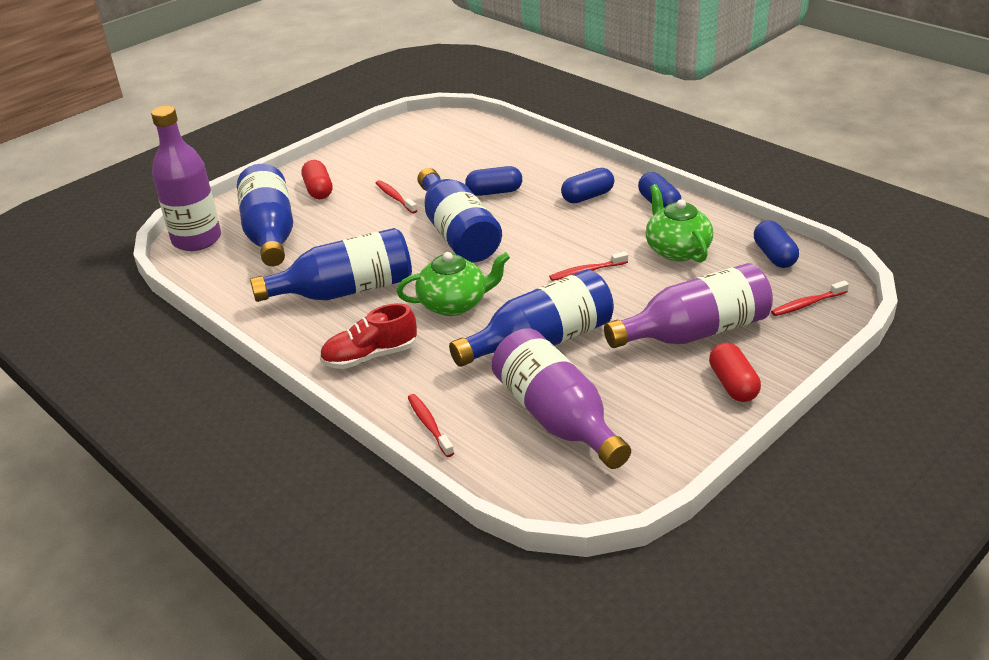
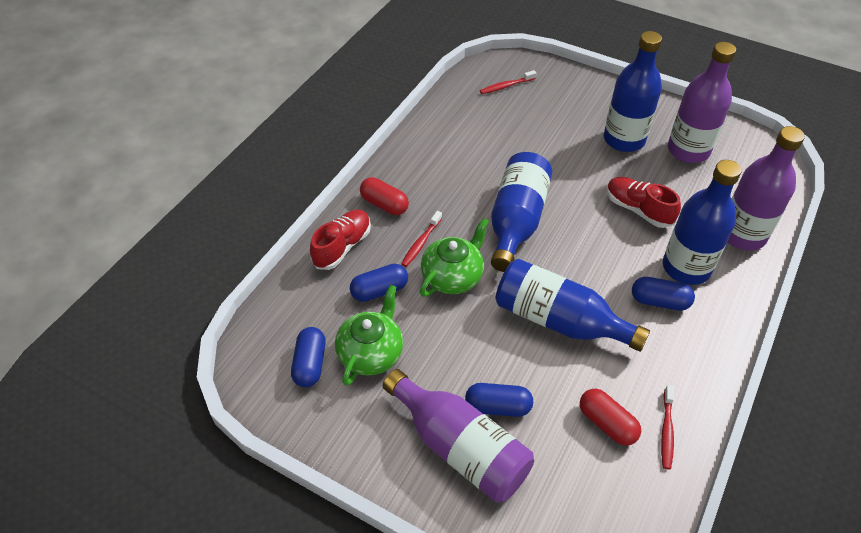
red shoe: 1 -> 2
red toothbrush: 4 -> 3

